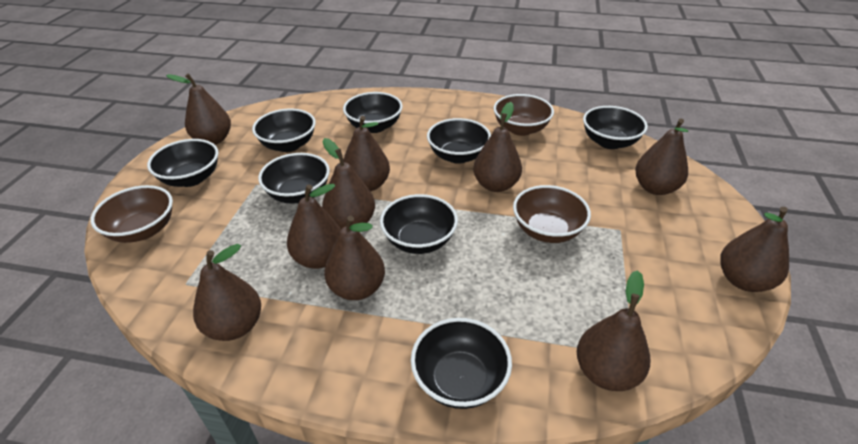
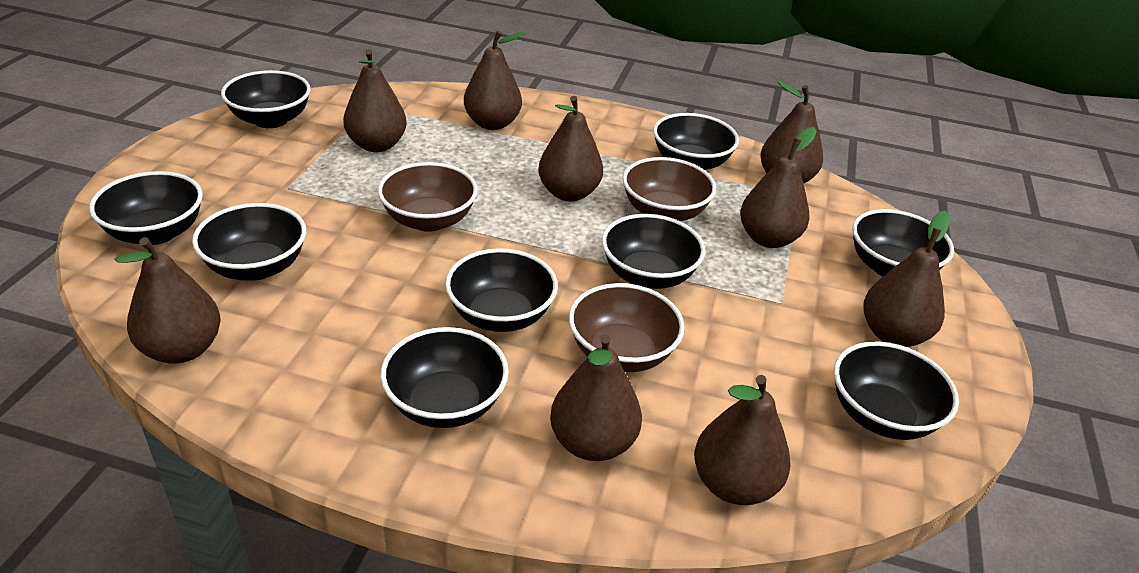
black bowl: 8 -> 9
brown pear: 10 -> 9

